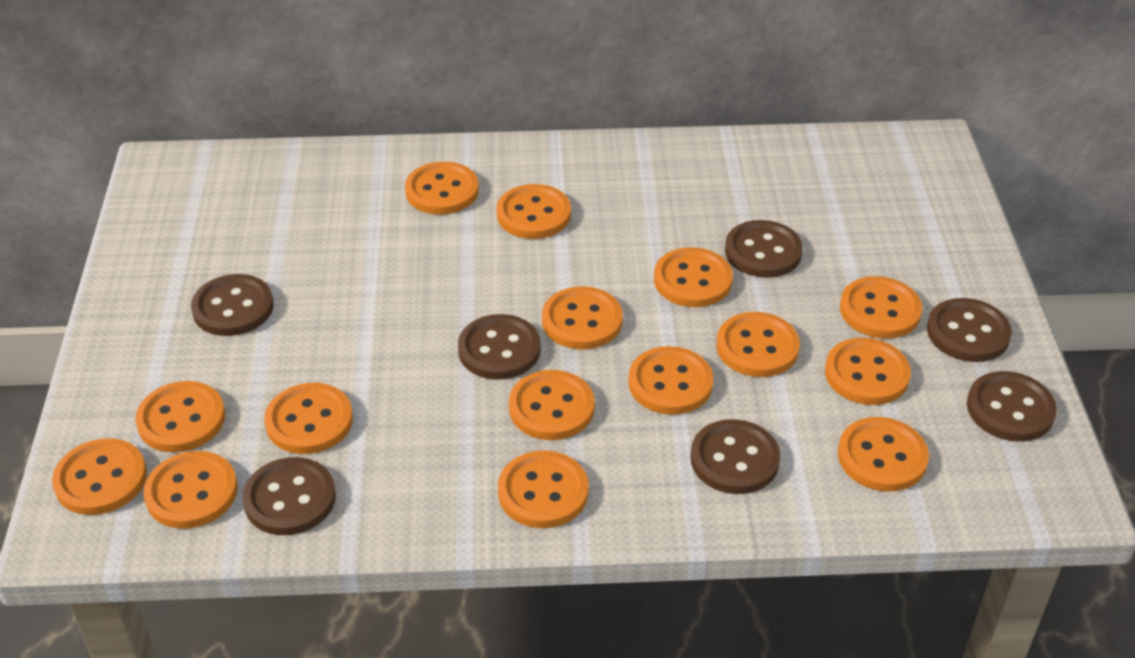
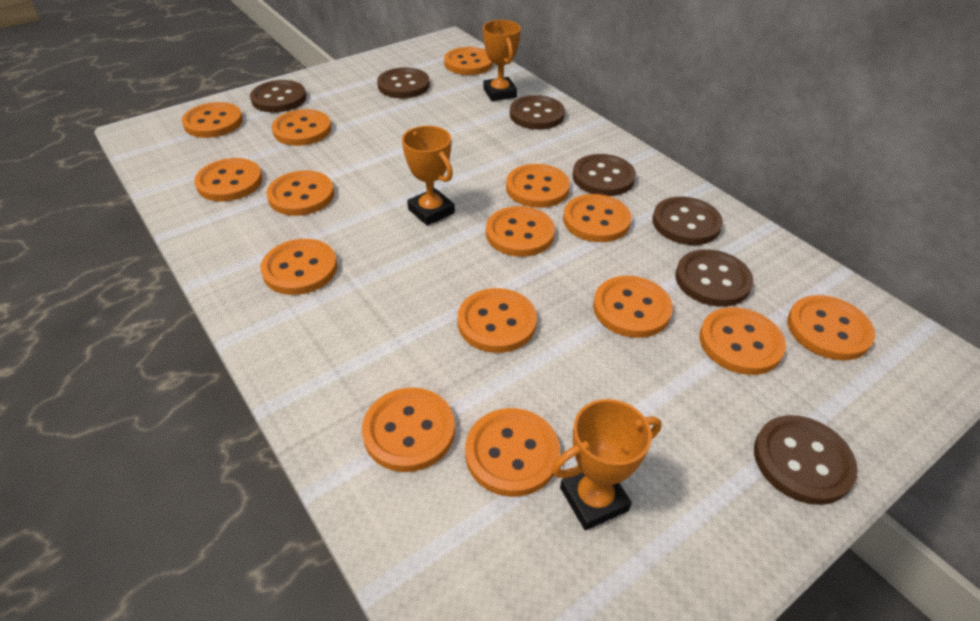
orange trophy: 0 -> 3

